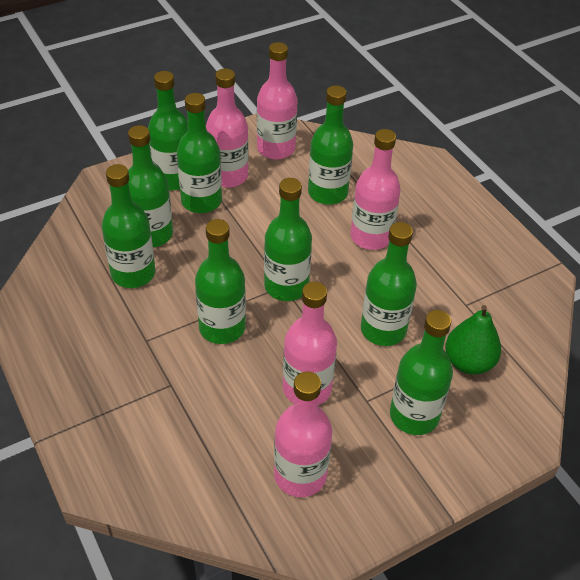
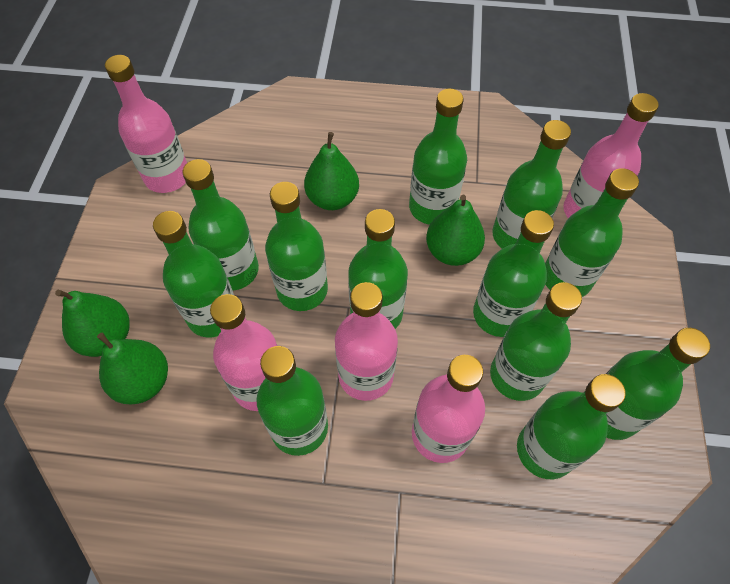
green bottle: 9 -> 12
green pear: 1 -> 4

